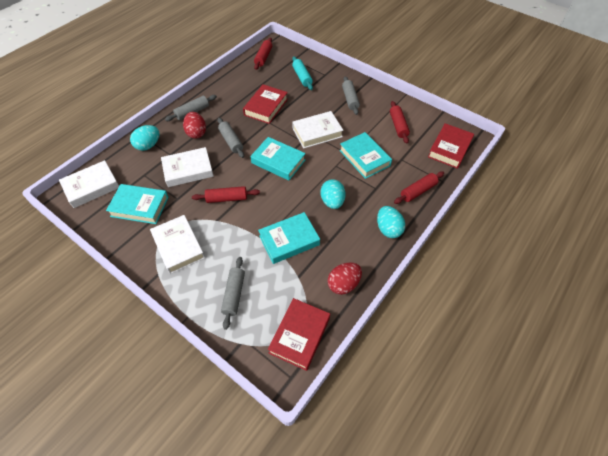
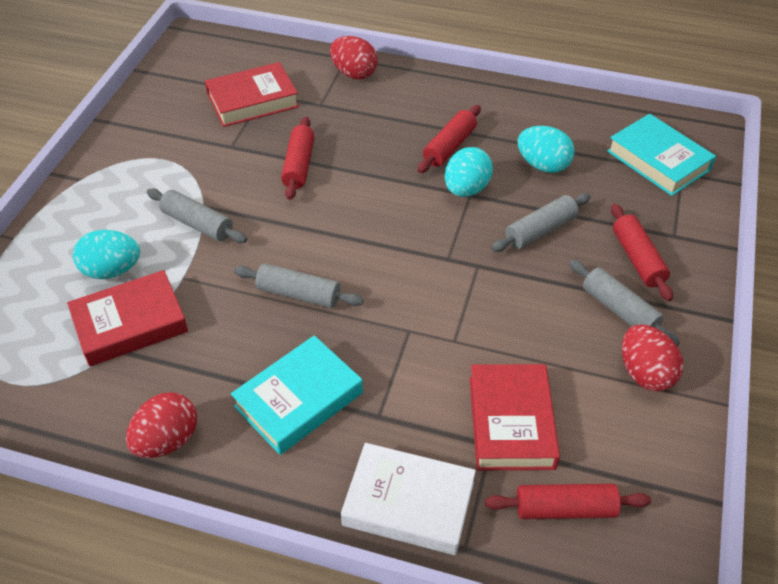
red egg: 2 -> 3
turquoise book: 4 -> 2
turquoise rolling pin: 1 -> 0
white book: 4 -> 1

